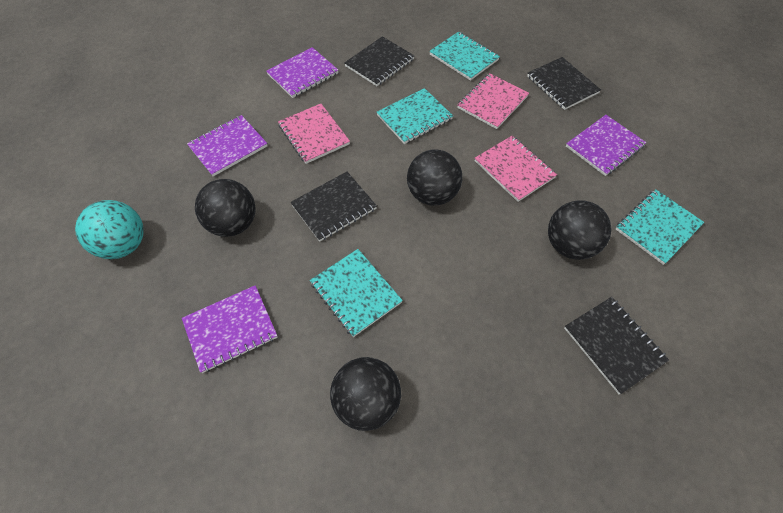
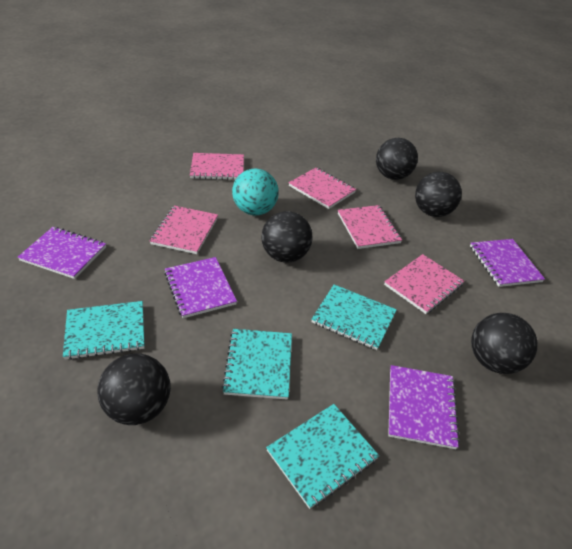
black ball: 4 -> 5
black notebook: 4 -> 0
pink notebook: 3 -> 5

